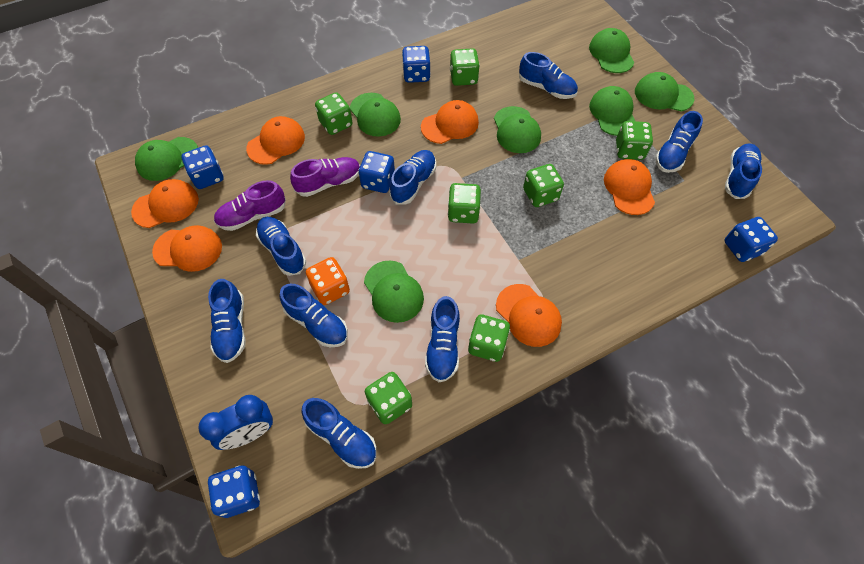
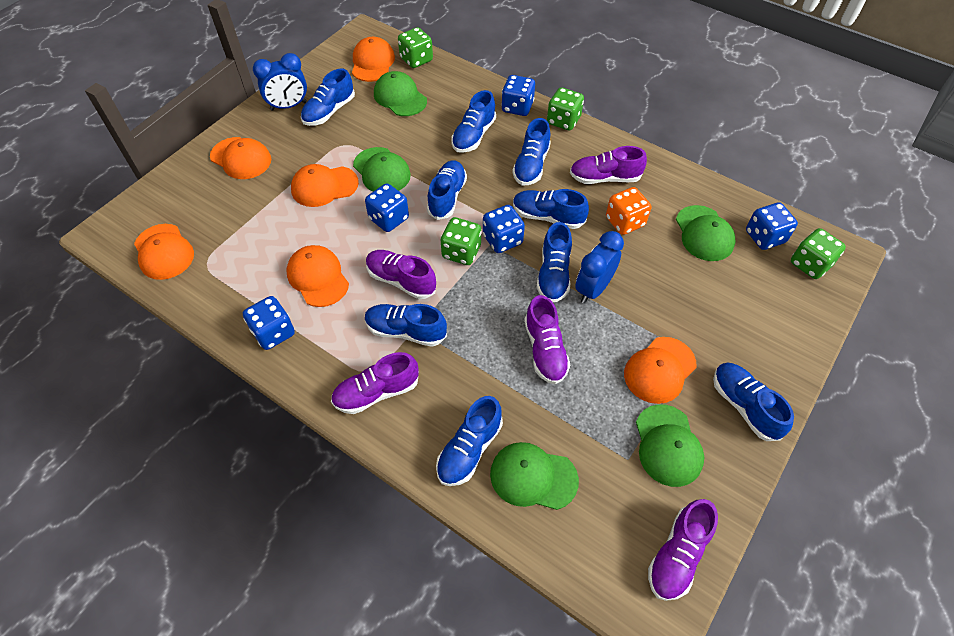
blue clock: 1 -> 2
green cap: 7 -> 5
green dice: 7 -> 4
purple shoe: 2 -> 5

